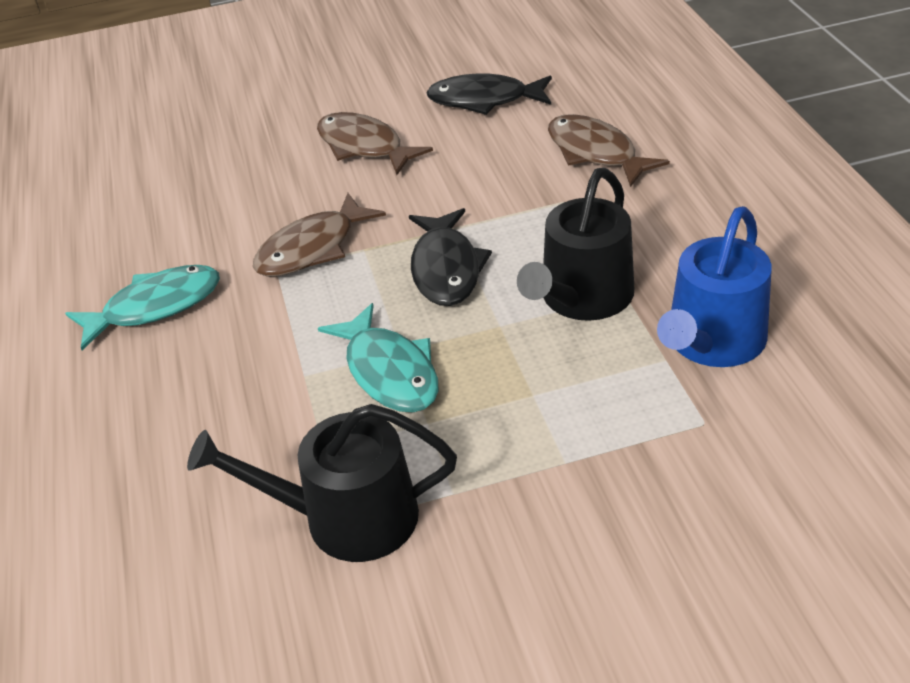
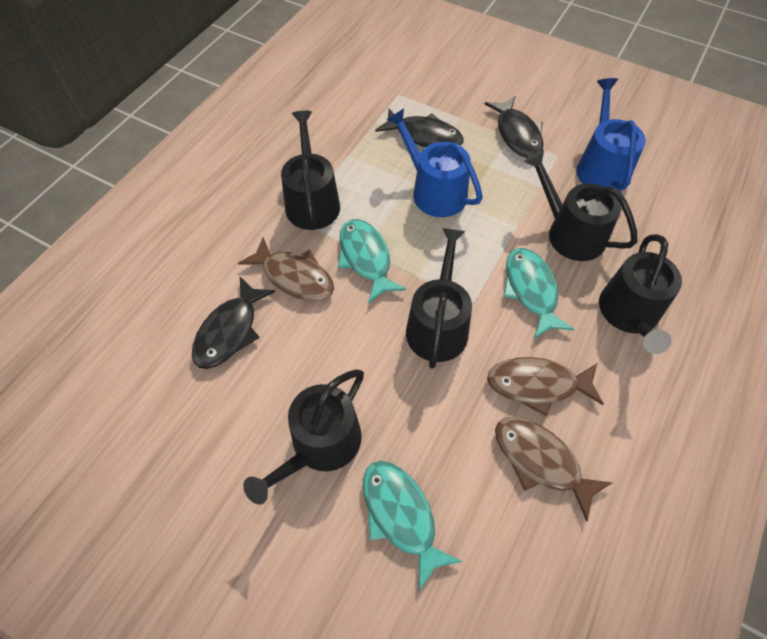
black fish: 2 -> 3
black watering can: 2 -> 5
blue watering can: 1 -> 2
turquoise fish: 2 -> 3

